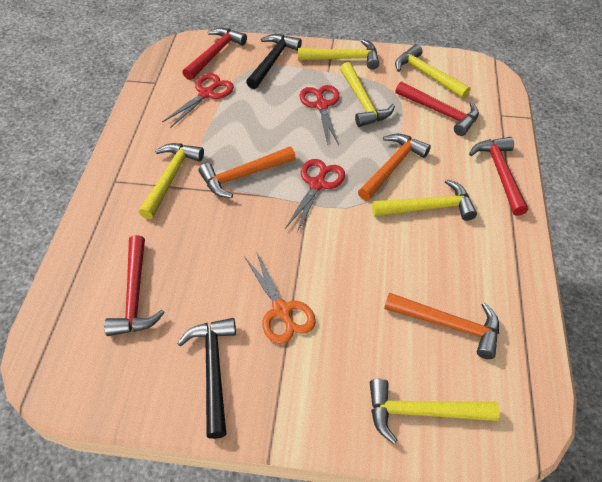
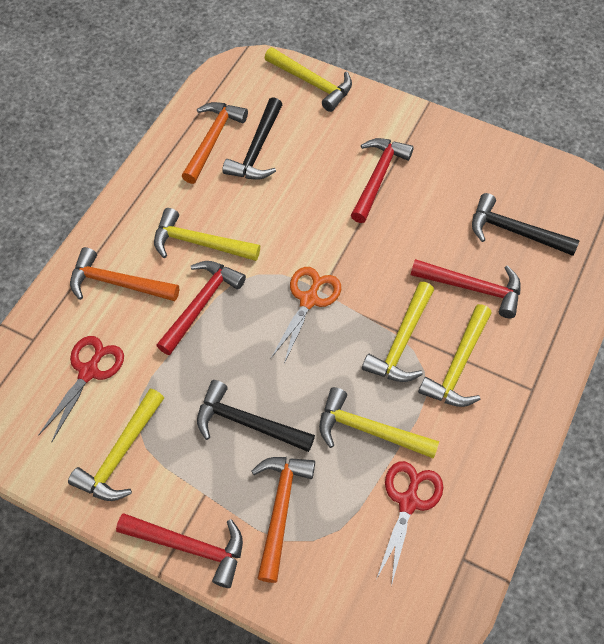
black hammer: 2 -> 3
red scissors: 3 -> 2

